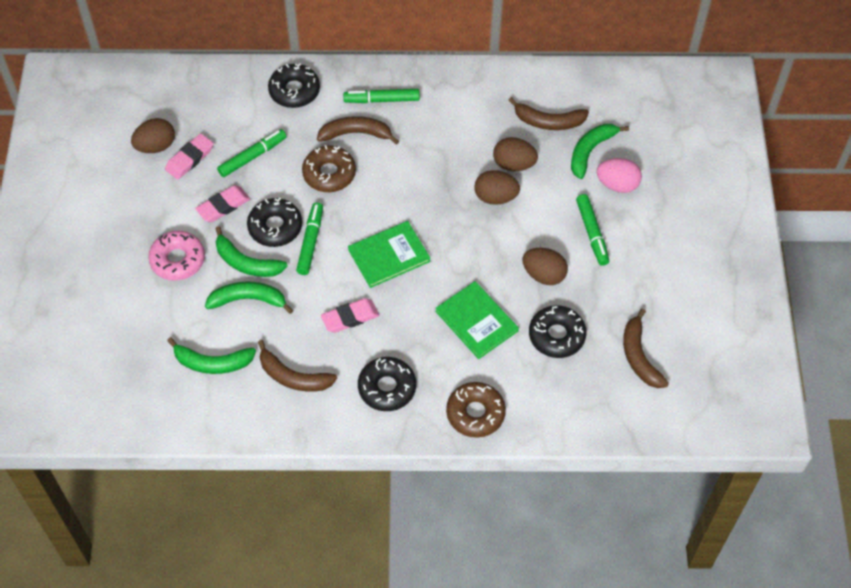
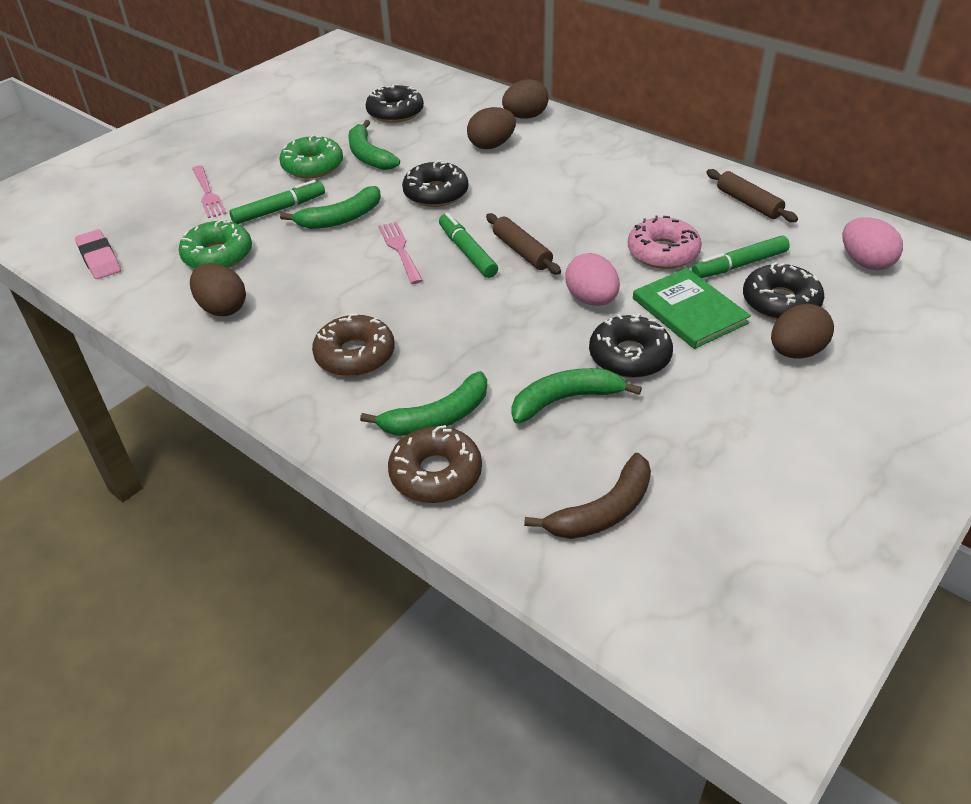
brown banana: 4 -> 1
brown rolling pin: 0 -> 2
green book: 2 -> 1
green donut: 0 -> 2
green marker: 4 -> 3
pink egg: 1 -> 2
pink eraser: 3 -> 1
pink fork: 0 -> 2

